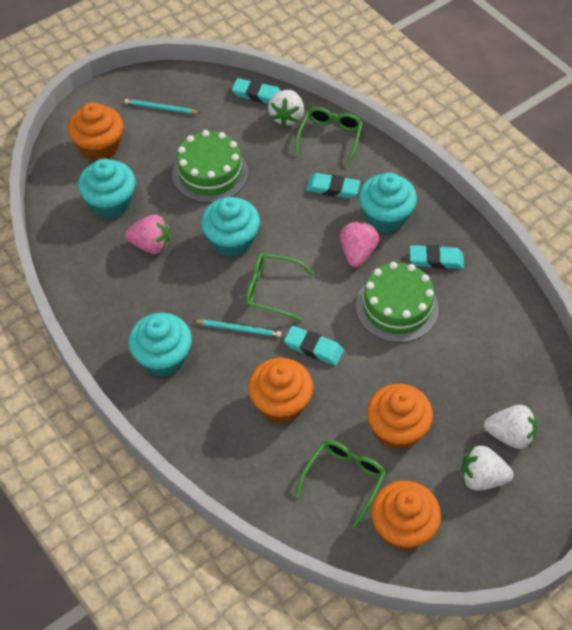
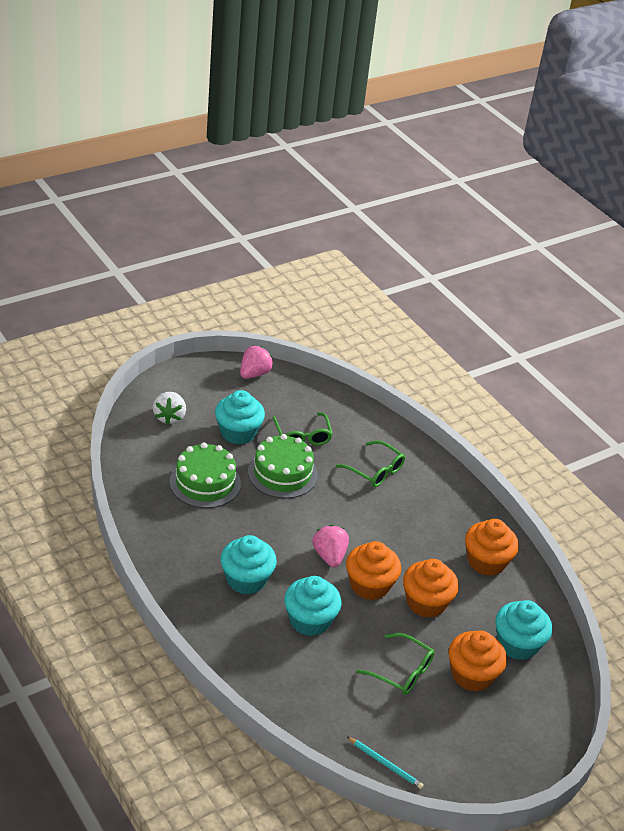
turquoise eraser: 4 -> 0
turquoise pencil: 2 -> 1
white strawberry: 3 -> 1

